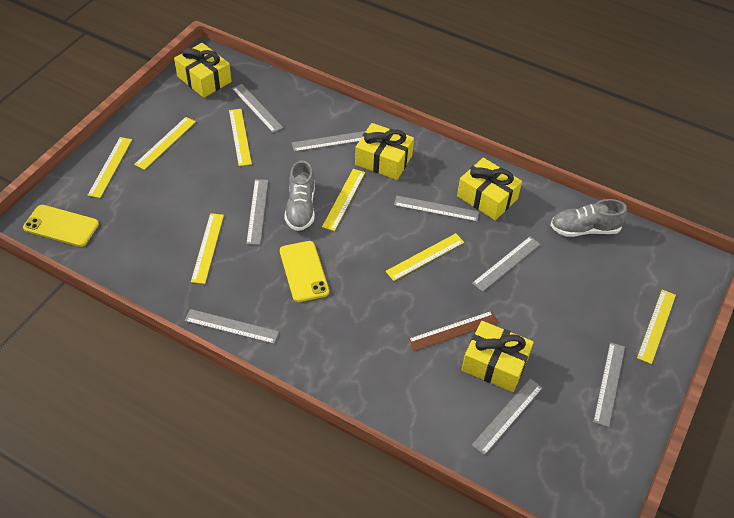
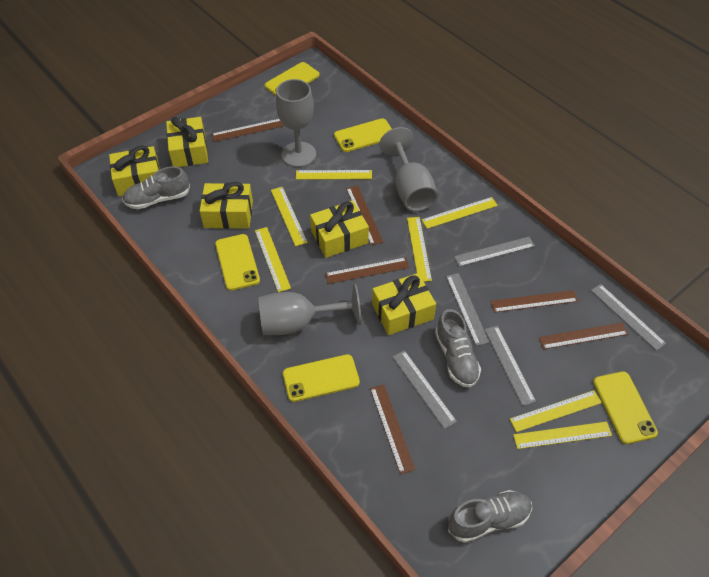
brown ruler: 1 -> 6
grey goblet: 0 -> 3
grey ruler: 8 -> 5
grey shoe: 2 -> 3
yellow gift: 4 -> 5
yellow phone: 2 -> 5

